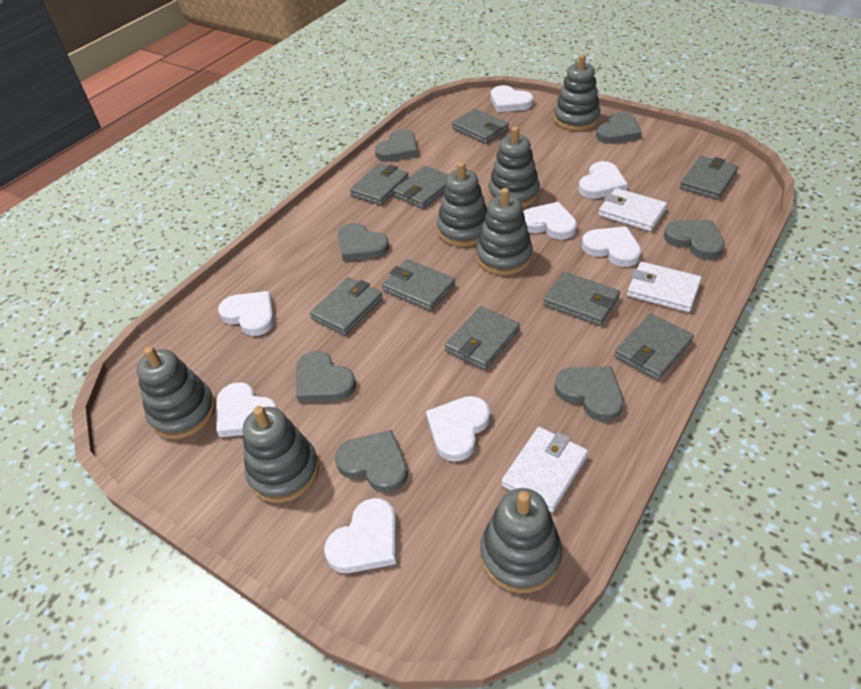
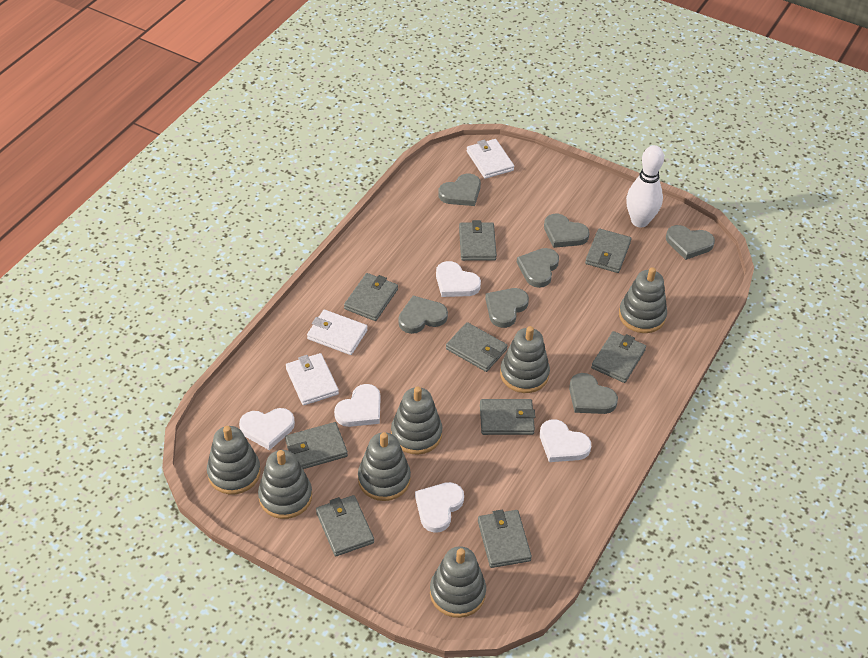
white bowling pin: 0 -> 1
white heart: 8 -> 5

